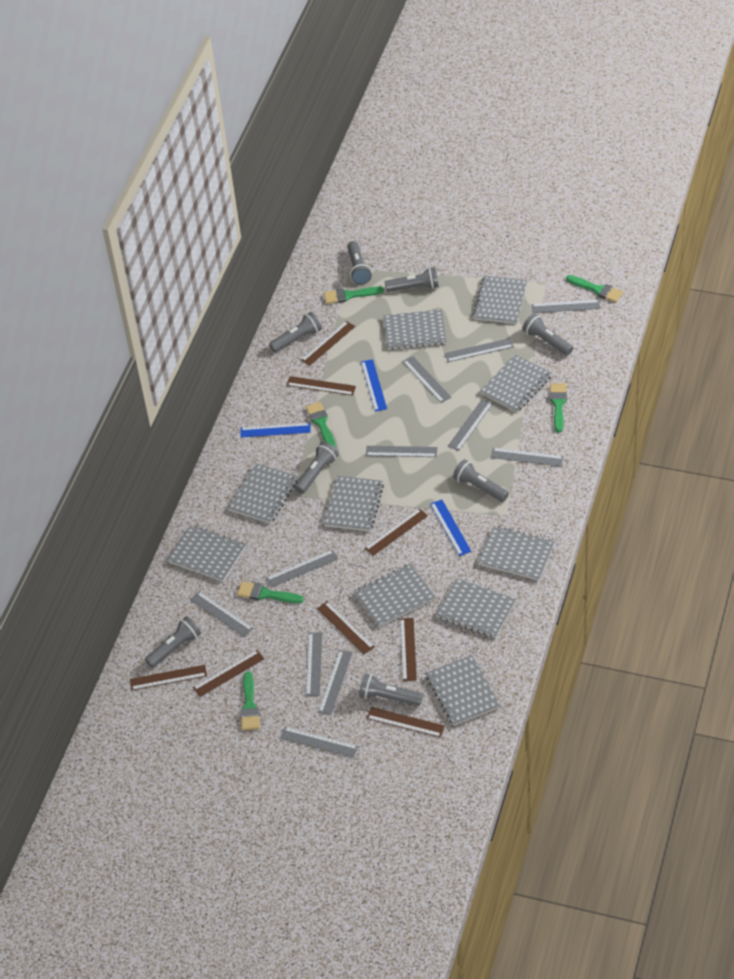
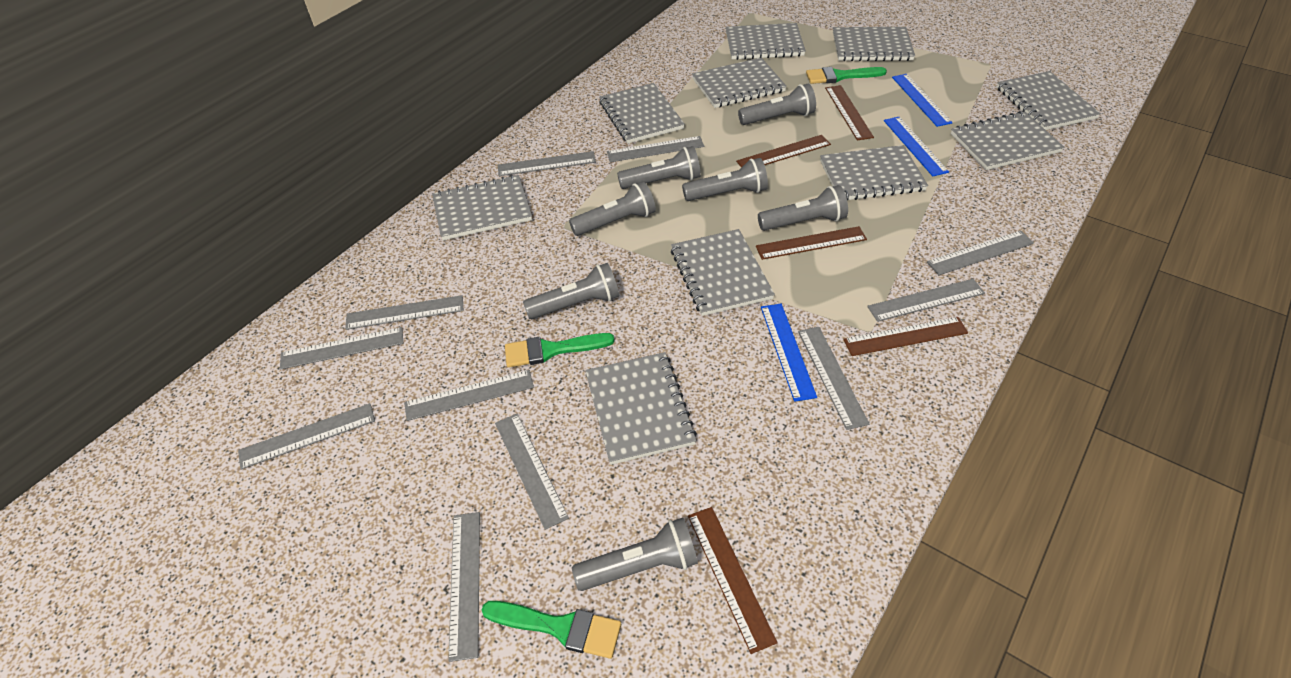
brown ruler: 8 -> 5
green brush: 6 -> 3
grey flashlight: 8 -> 7

